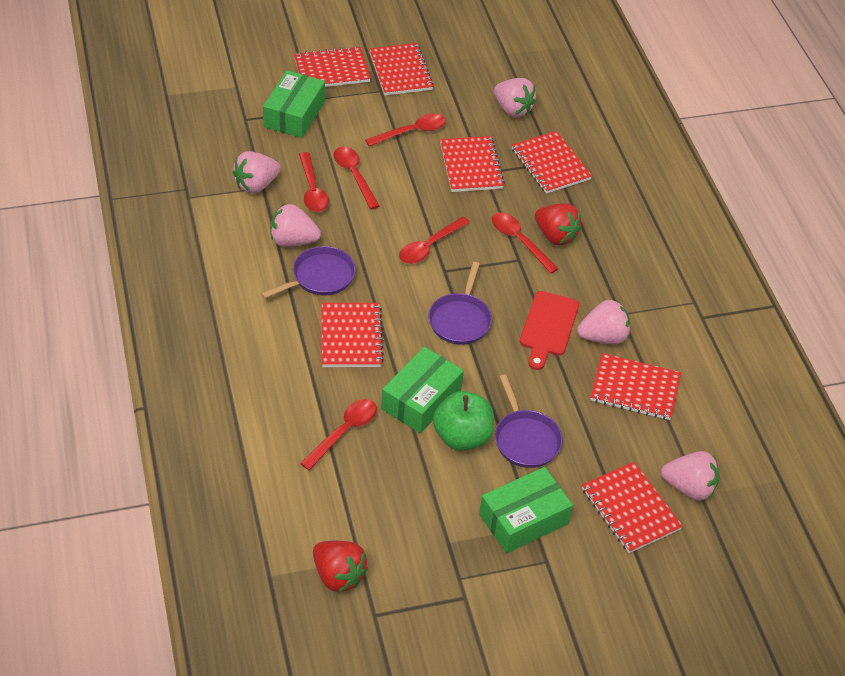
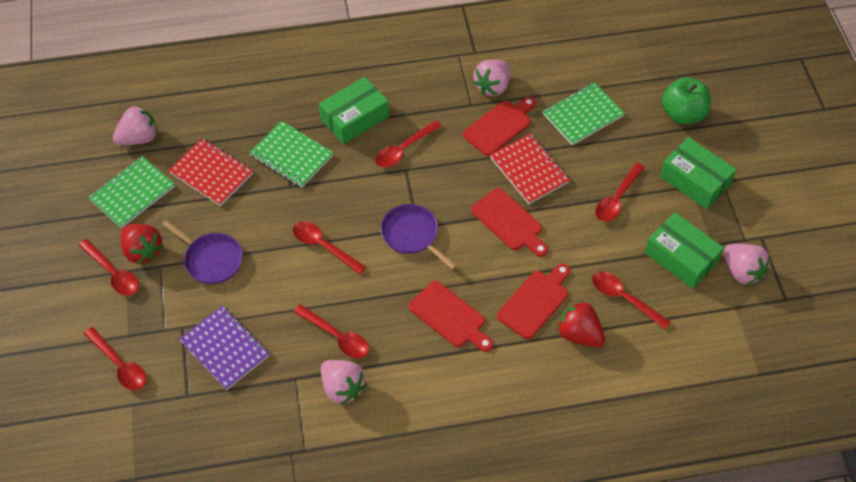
green notebook: 0 -> 3
pink strawberry: 5 -> 4
purple notebook: 0 -> 1
purple pan: 3 -> 2
red cutting board: 1 -> 4
red notebook: 7 -> 2
red spoon: 6 -> 7

